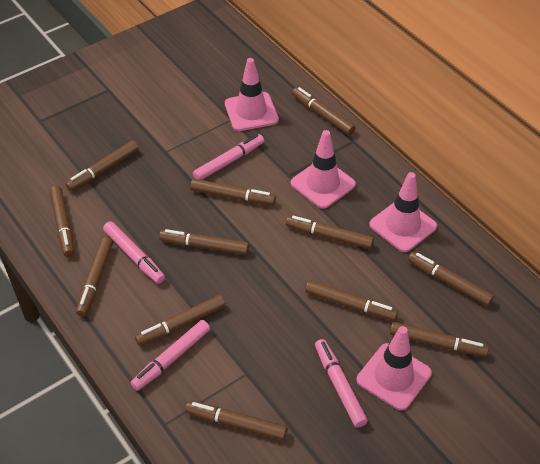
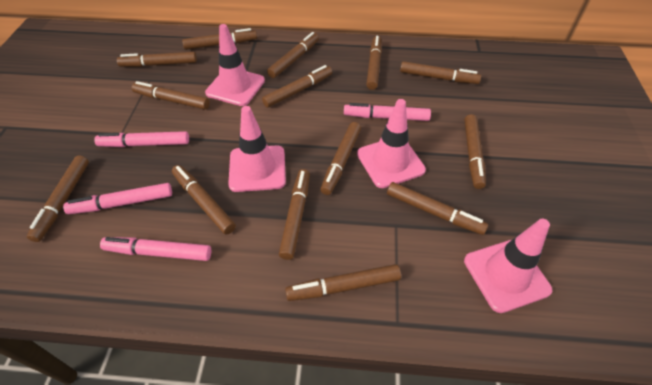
brown marker: 12 -> 14

